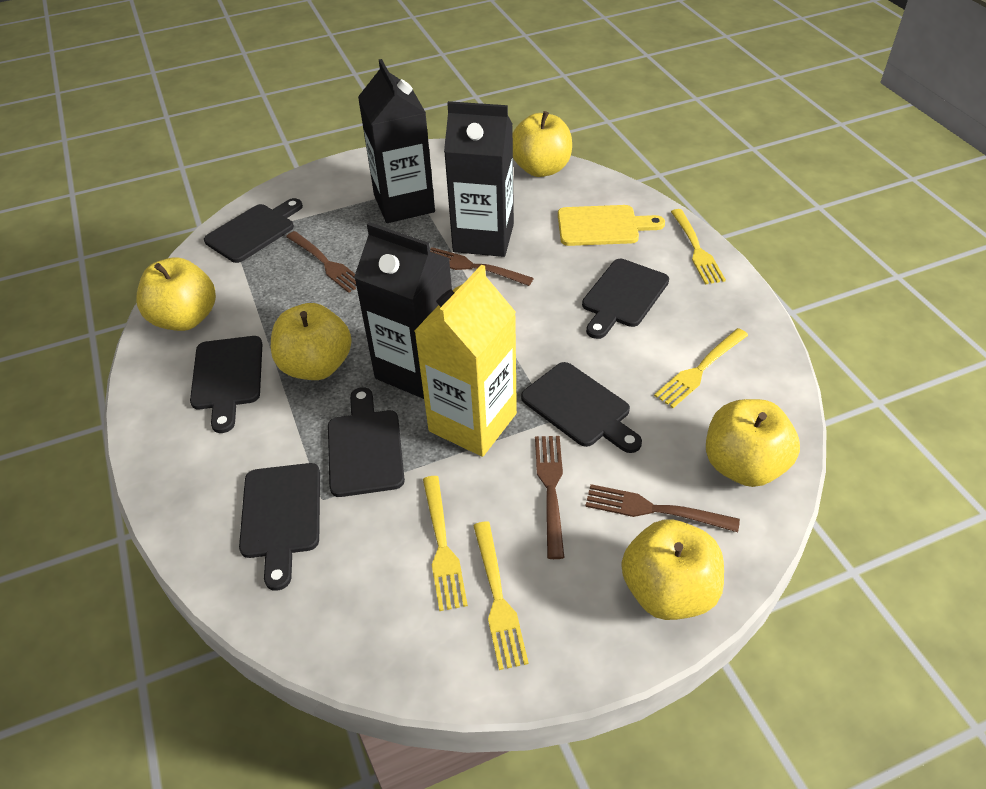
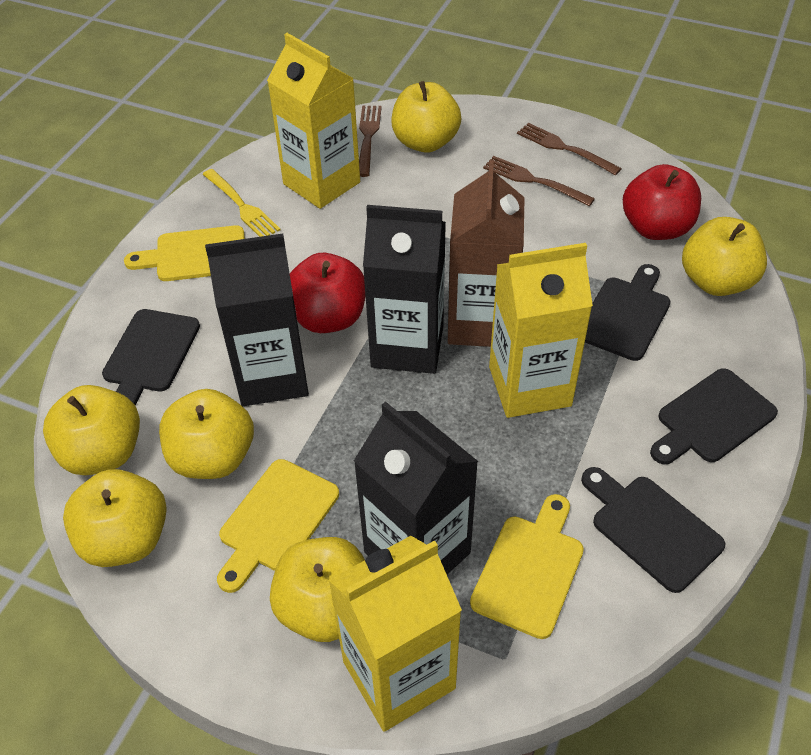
black cutting board: 6 -> 4
brown carton: 0 -> 1
brown fork: 4 -> 3
red apple: 0 -> 2
yellow apple: 5 -> 6
yellow carton: 1 -> 3
yellow cutting board: 1 -> 3
yellow fork: 4 -> 1

